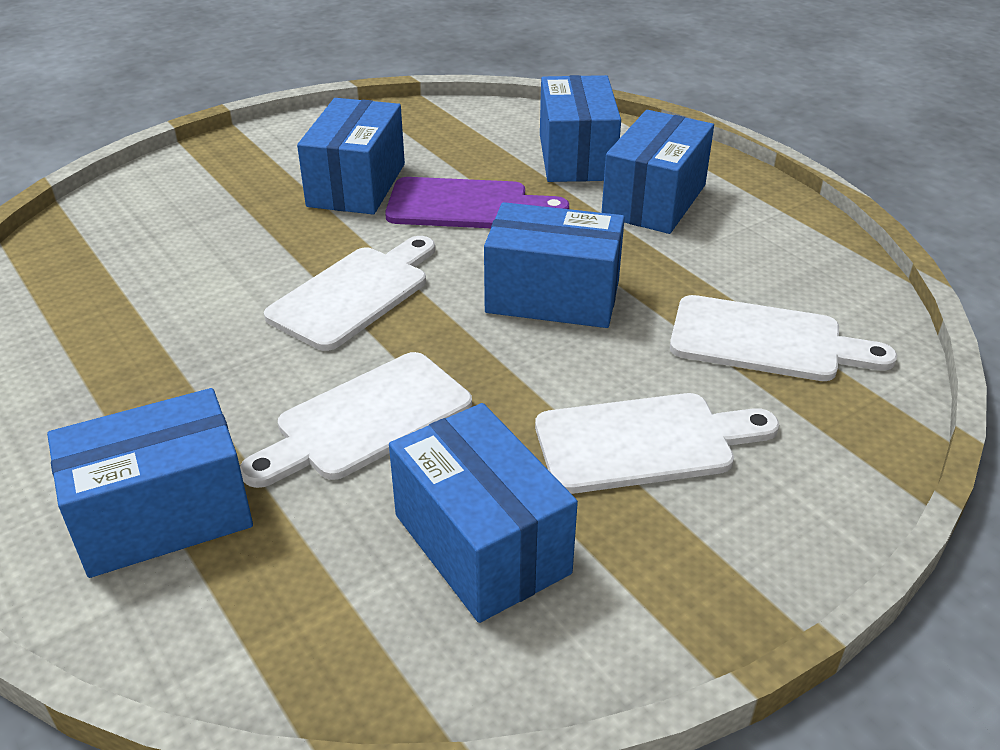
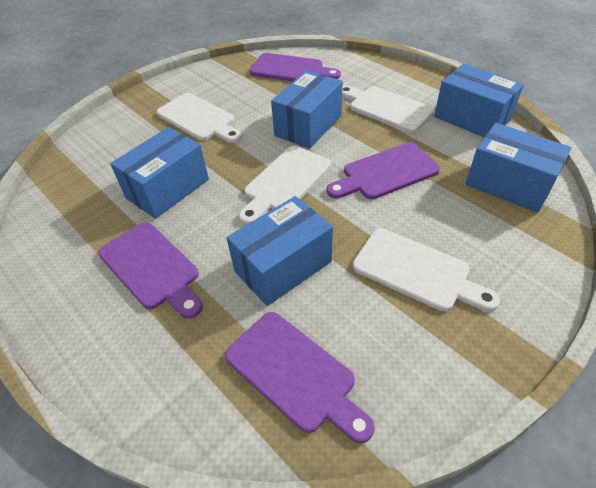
blue box: 6 -> 5
purple cutting board: 1 -> 4

